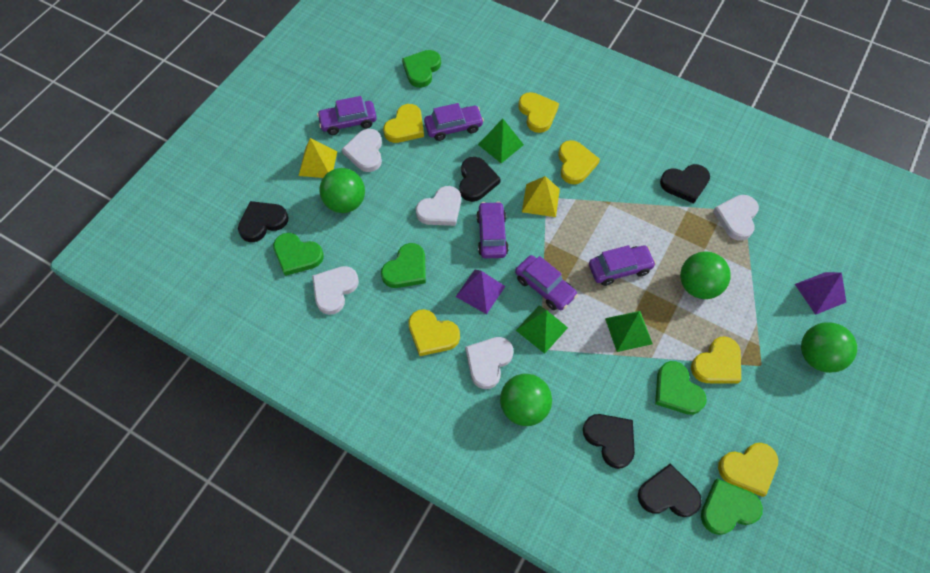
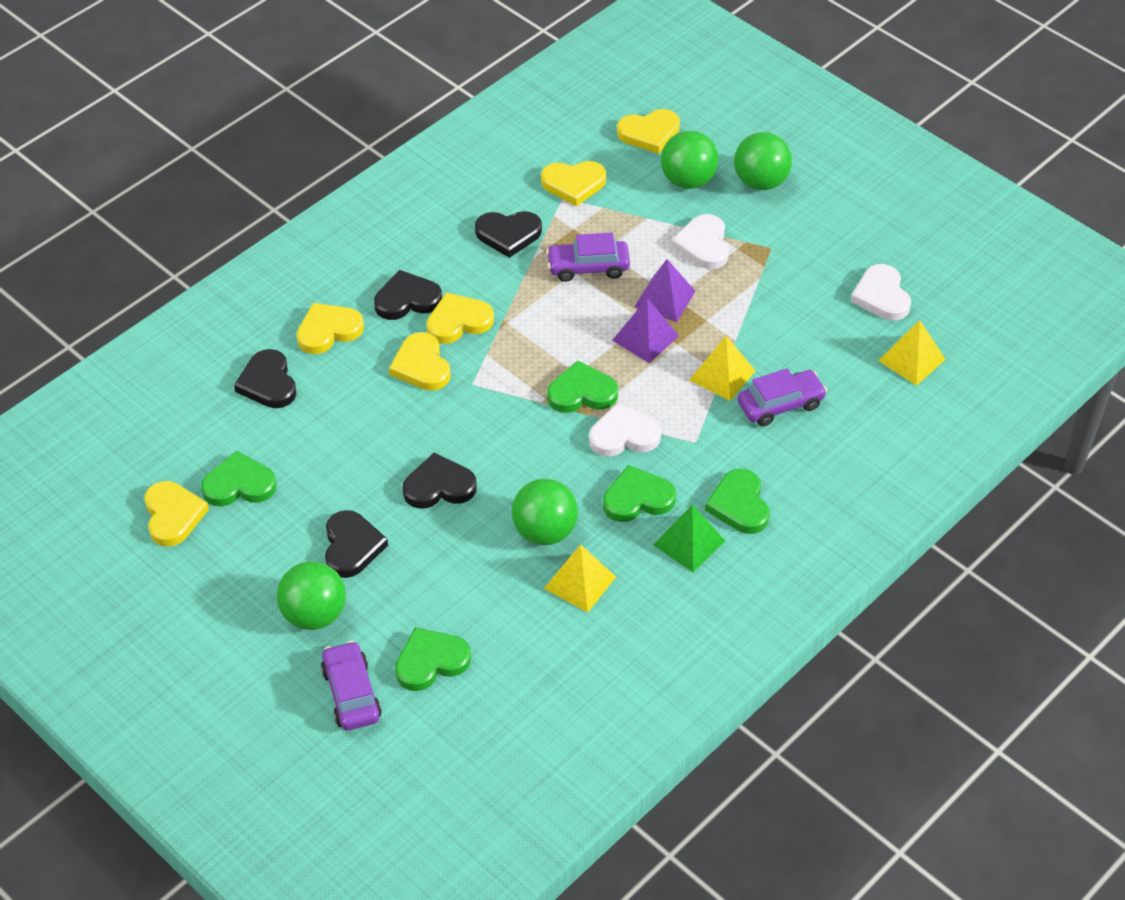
green pyramid: 3 -> 1
purple car: 5 -> 3
white heart: 5 -> 3
yellow pyramid: 2 -> 3

